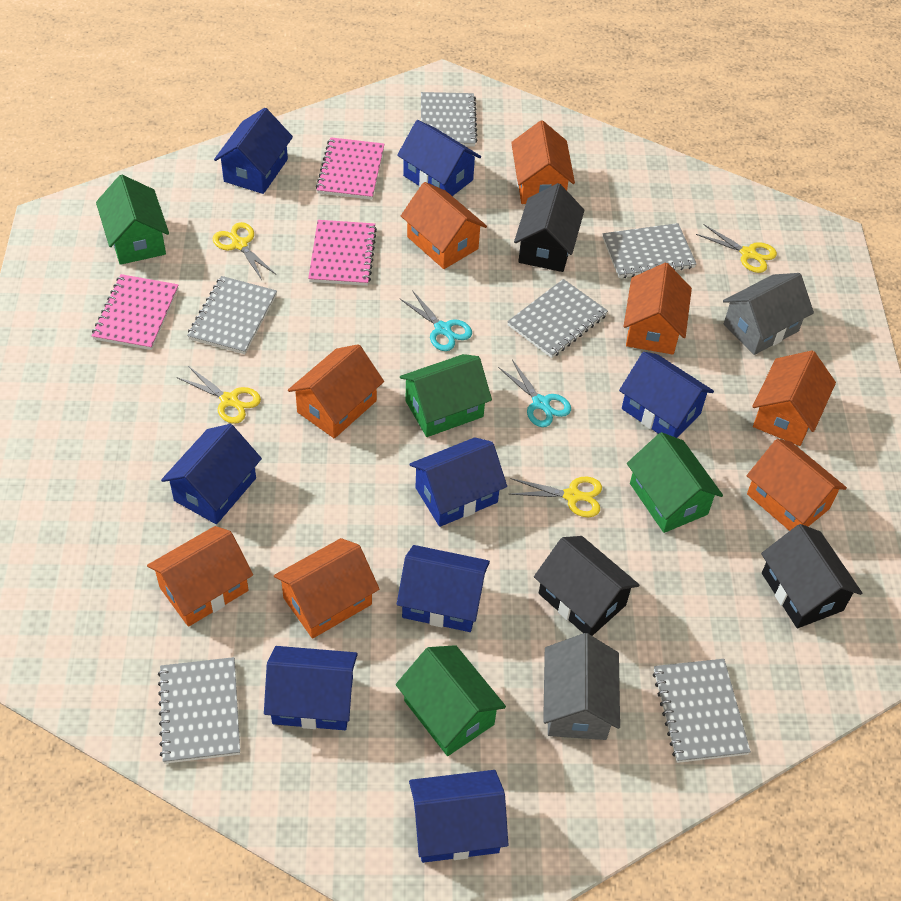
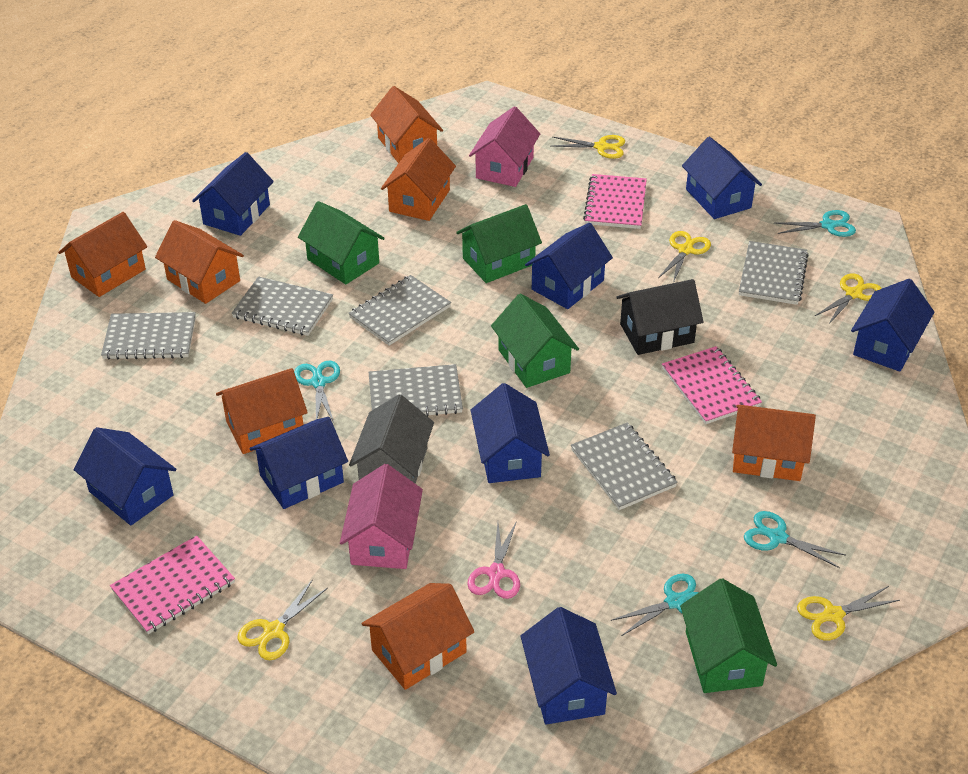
black house: 3 -> 1
grey house: 2 -> 1
orange house: 8 -> 7
pink house: 0 -> 2
pink scissors: 0 -> 1
turquoise scissors: 2 -> 4
yellow scissors: 4 -> 5

